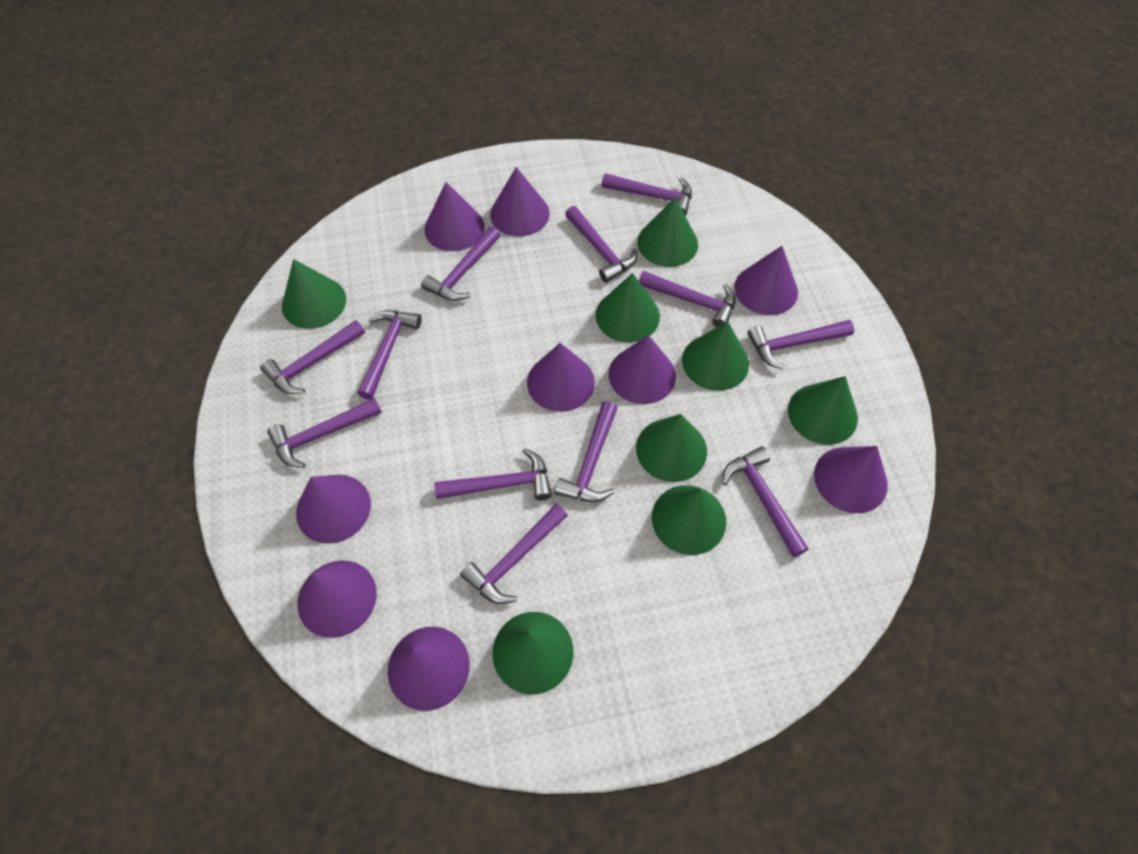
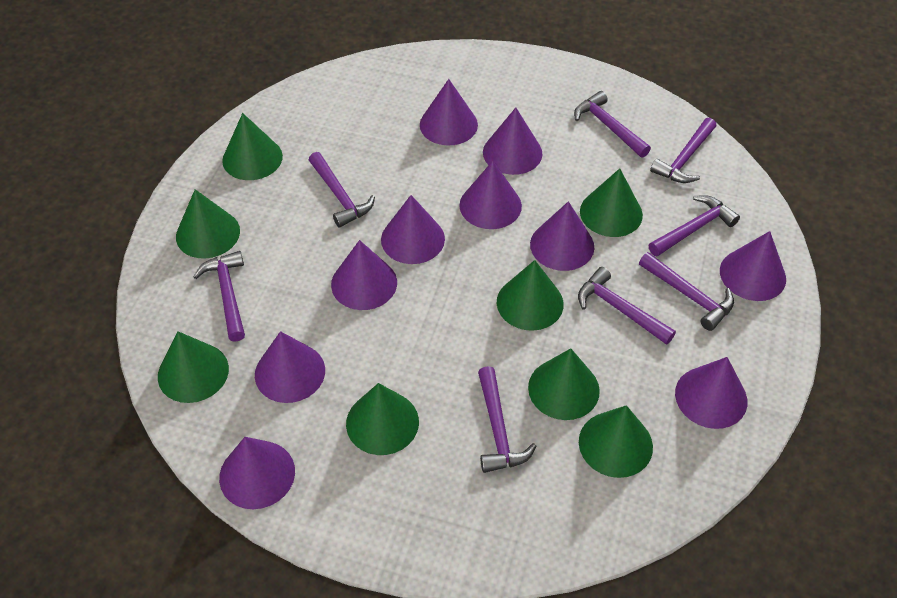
purple cone: 9 -> 10
purple hammer: 12 -> 8

